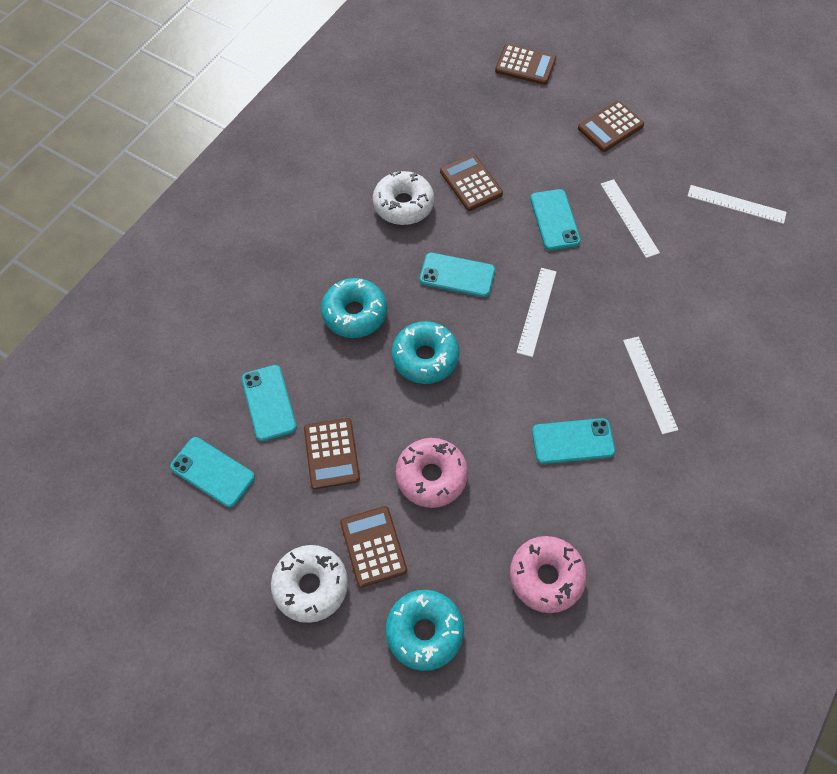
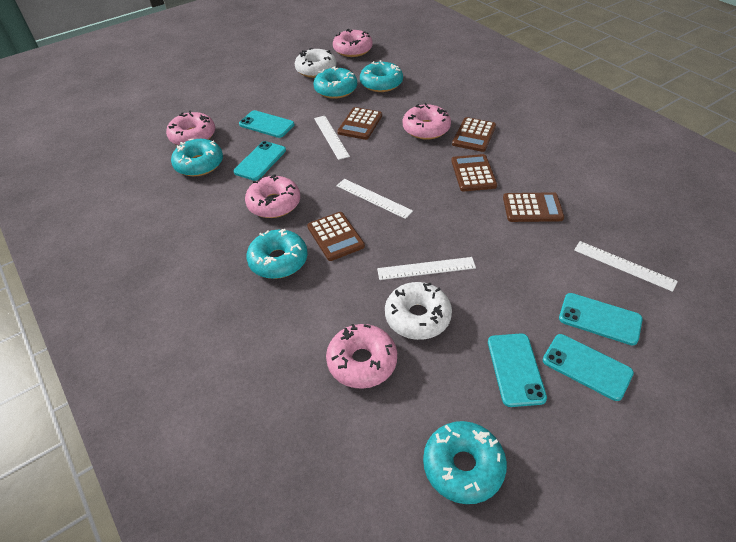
pink donut: 2 -> 5
turquoise donut: 3 -> 5

